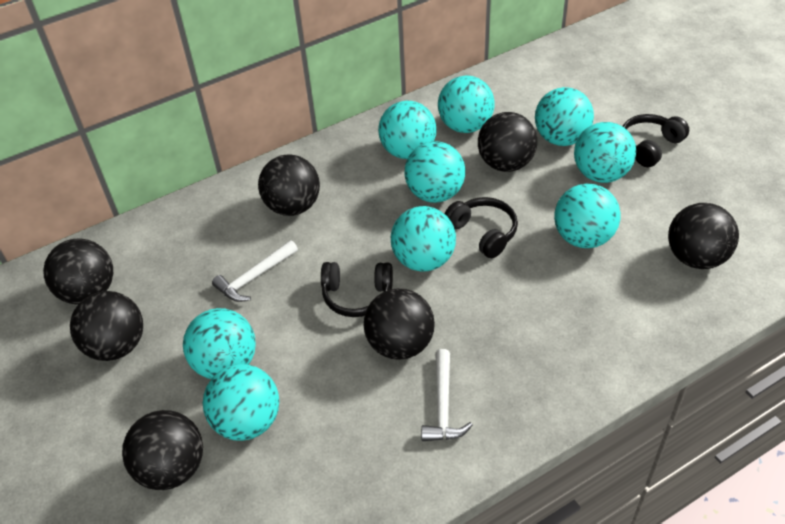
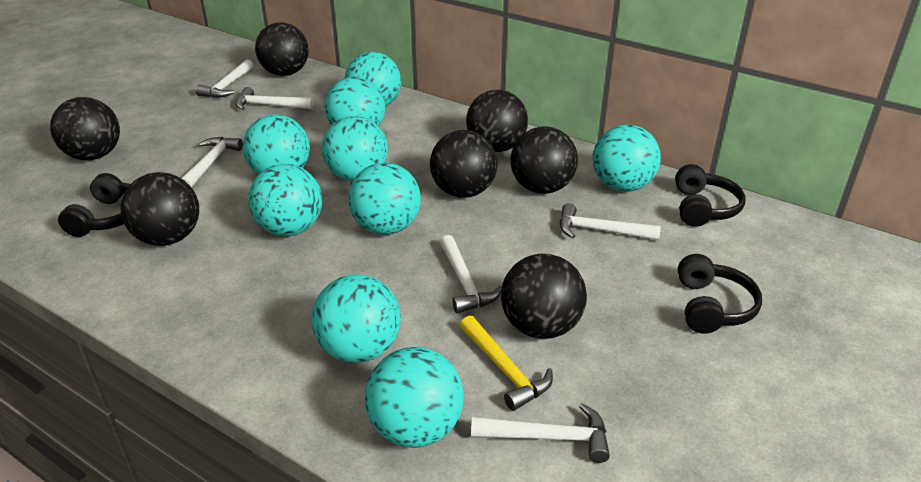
white hammer: 2 -> 6
yellow hammer: 0 -> 1

